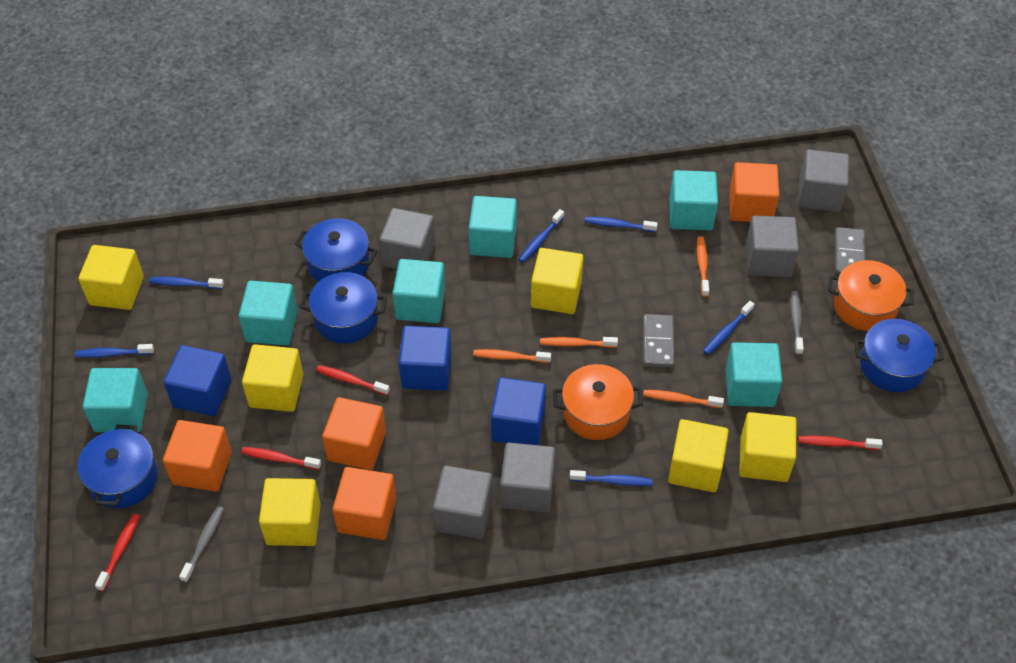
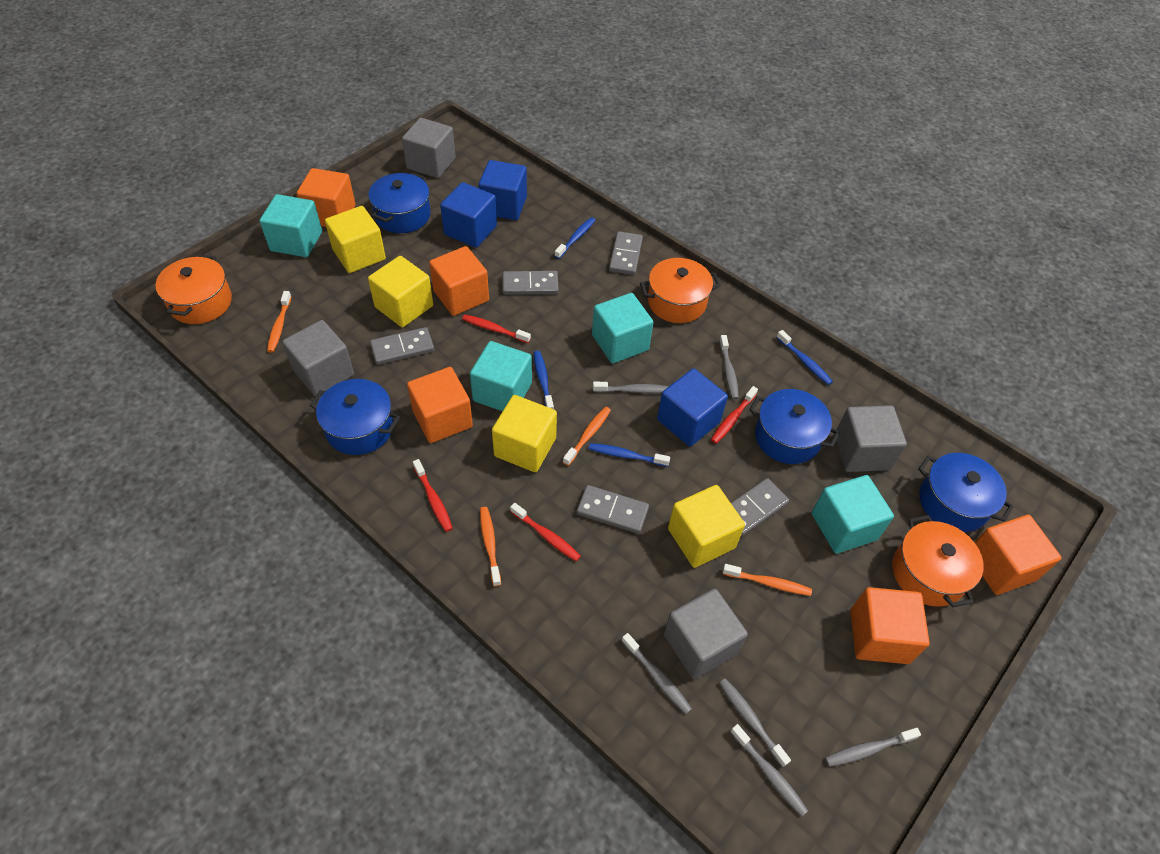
blue toothbrush: 6 -> 4
grey cube: 5 -> 4
grey domino: 2 -> 5
grey toothbrush: 2 -> 6
orange cube: 4 -> 5
orange pot: 2 -> 3
turquoise cube: 6 -> 4
yellow cube: 6 -> 4

